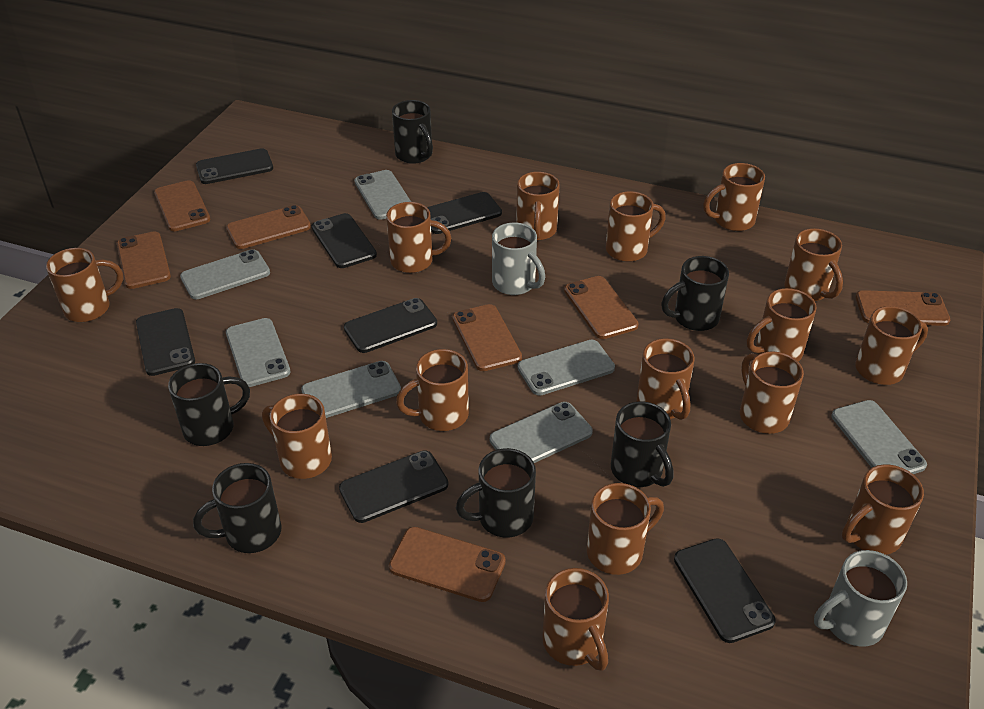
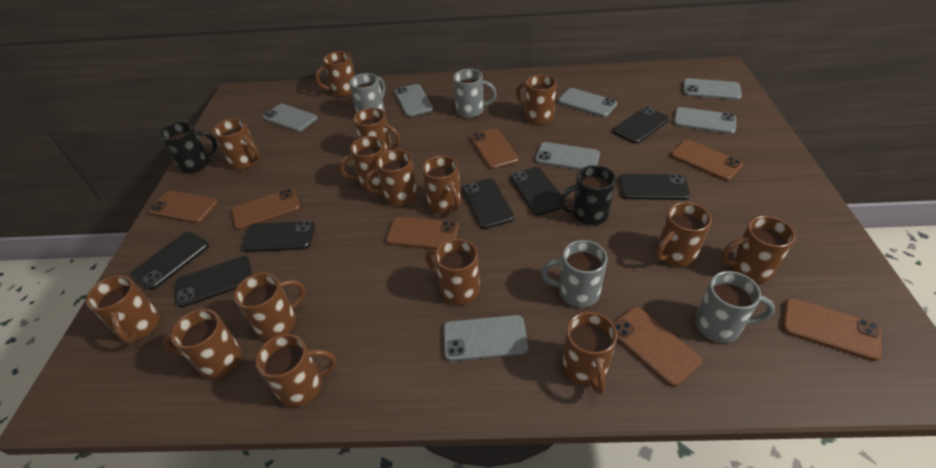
black mug: 6 -> 2
grey mug: 2 -> 4

